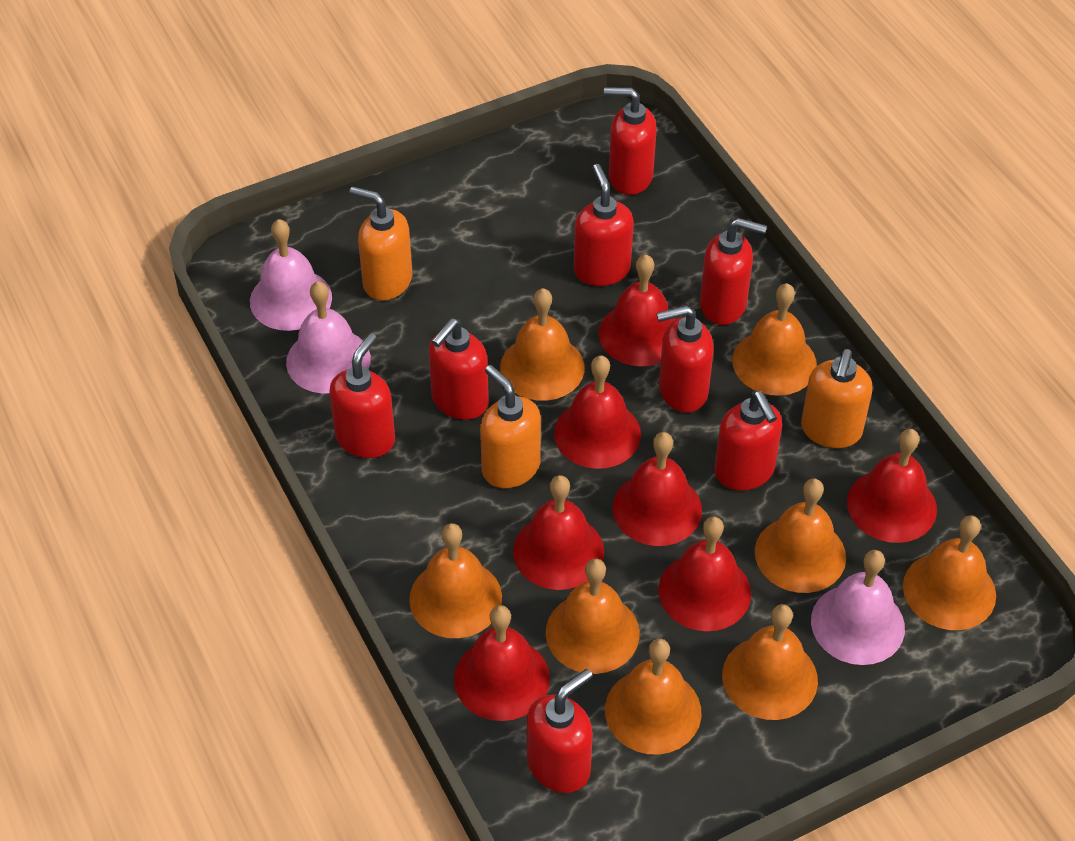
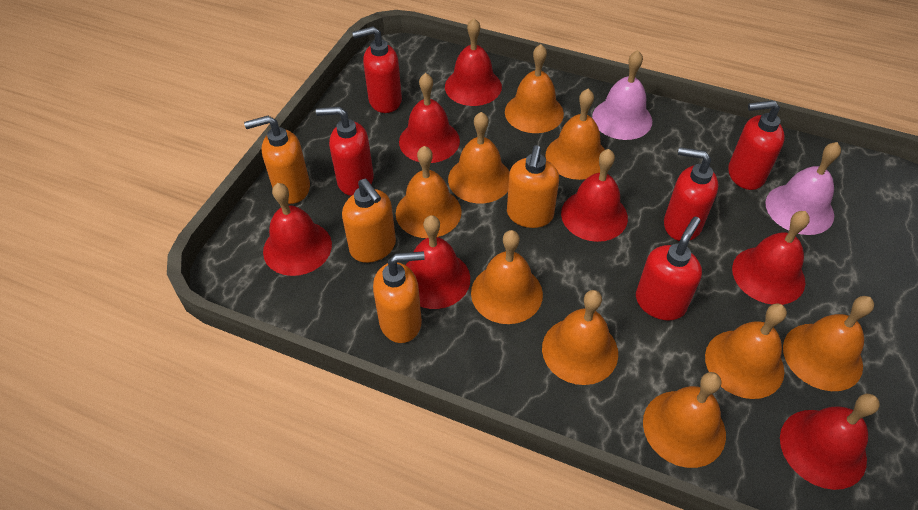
orange bell: 8 -> 9
orange soap dispenser: 3 -> 4
pink bell: 3 -> 2
red soap dispenser: 8 -> 5

